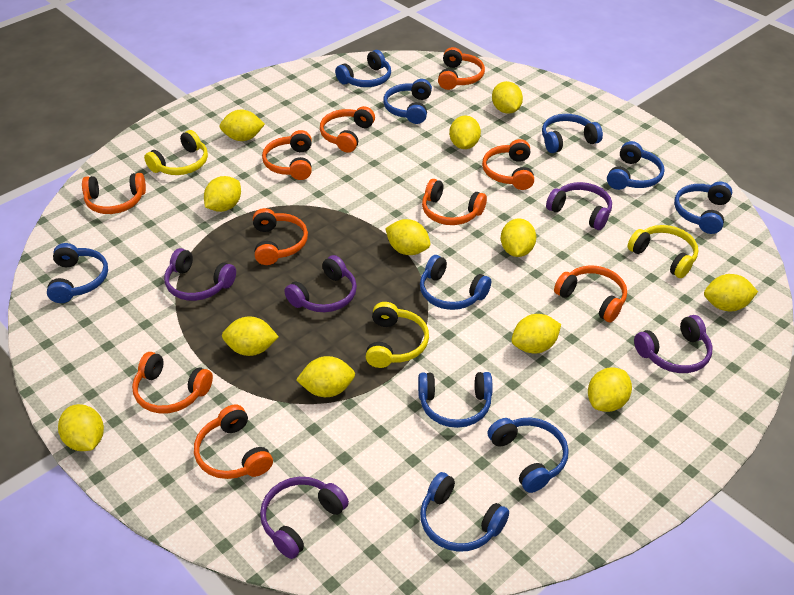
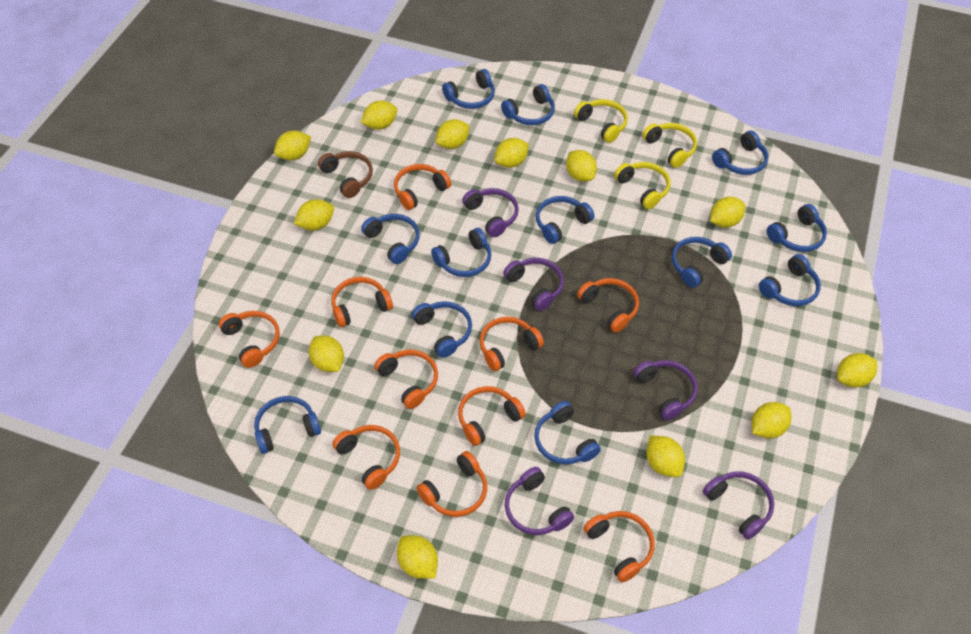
blue headphones: 10 -> 12
brown headphones: 0 -> 1

